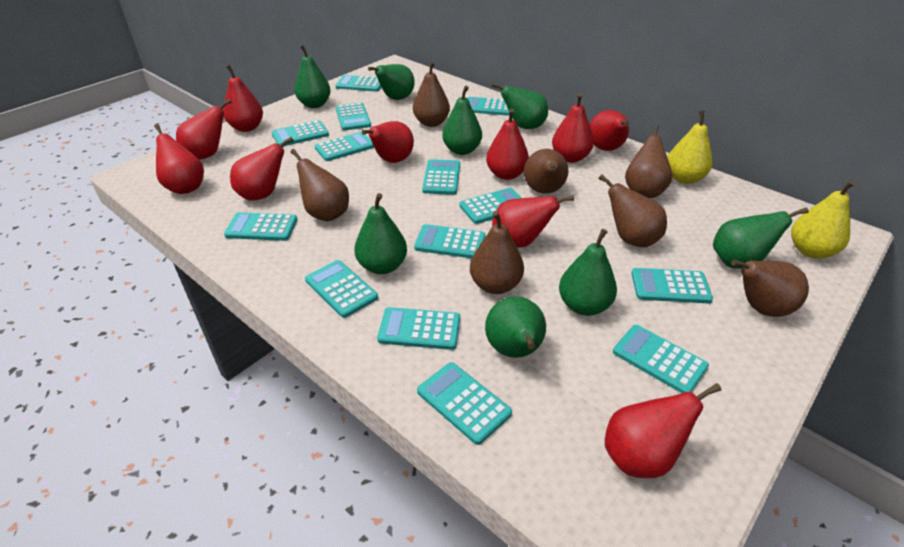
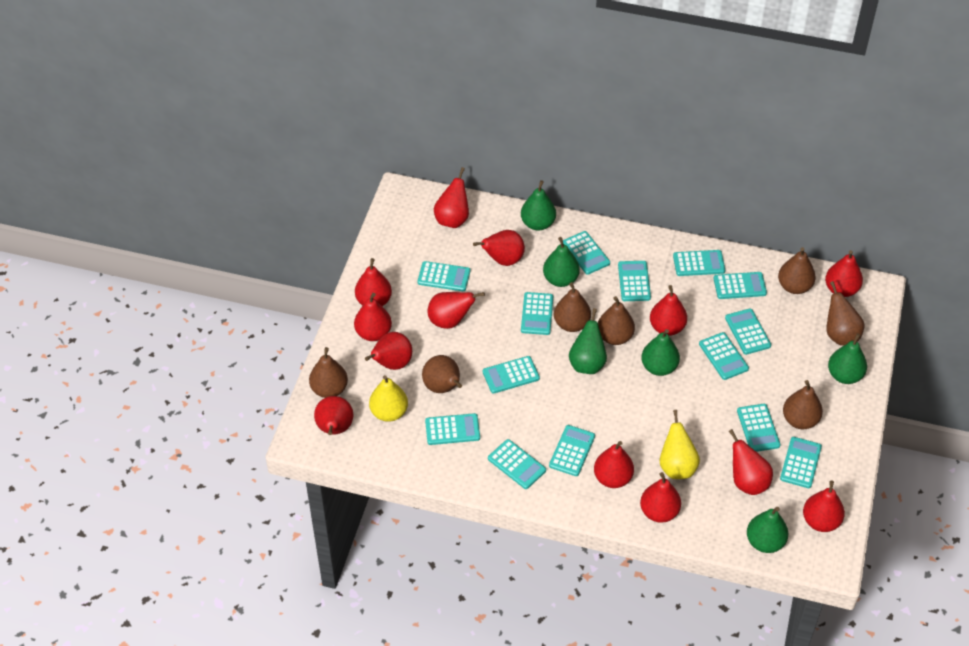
green pear: 8 -> 6
red pear: 10 -> 13

